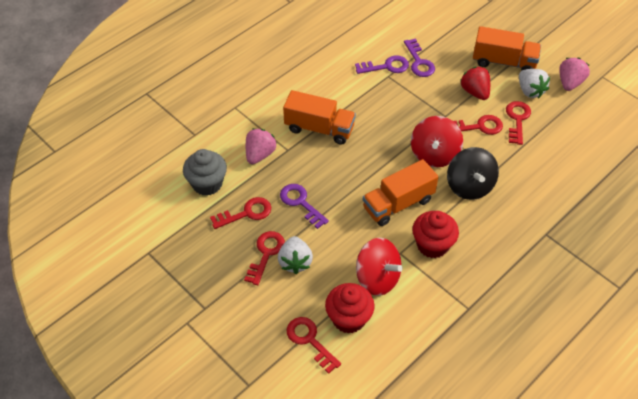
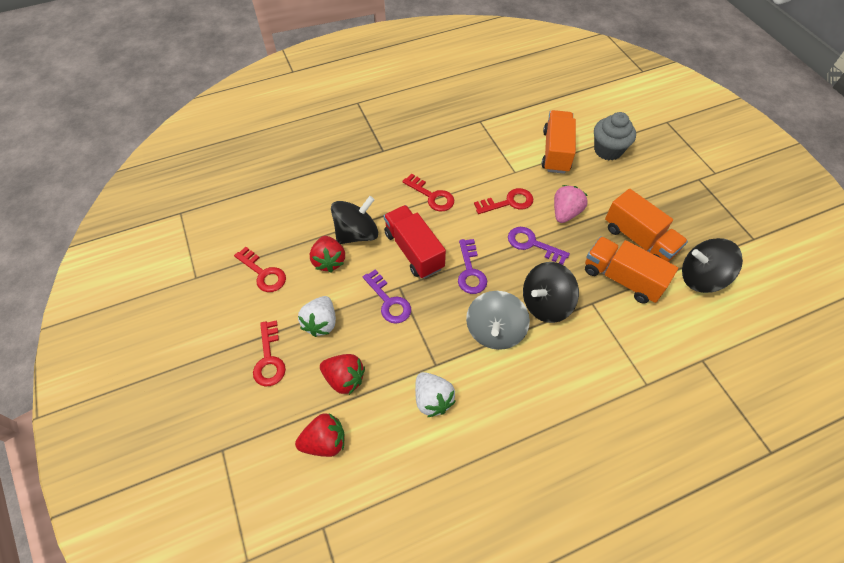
black spinning top: 1 -> 3
grey spinning top: 0 -> 1
pink strawberry: 2 -> 1
red cupcake: 2 -> 0
red key: 5 -> 4
red spinning top: 2 -> 0
red strawberry: 1 -> 3
red truck: 0 -> 1

